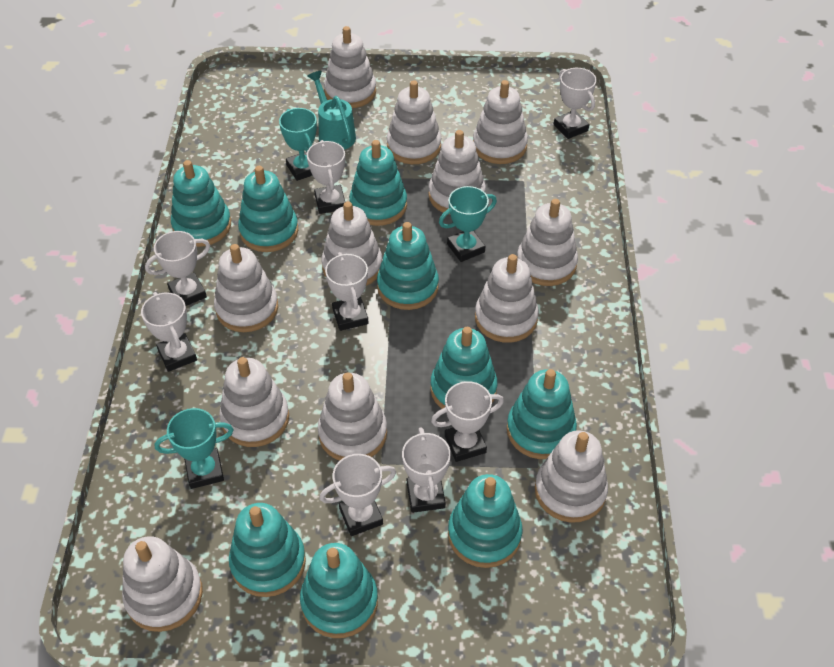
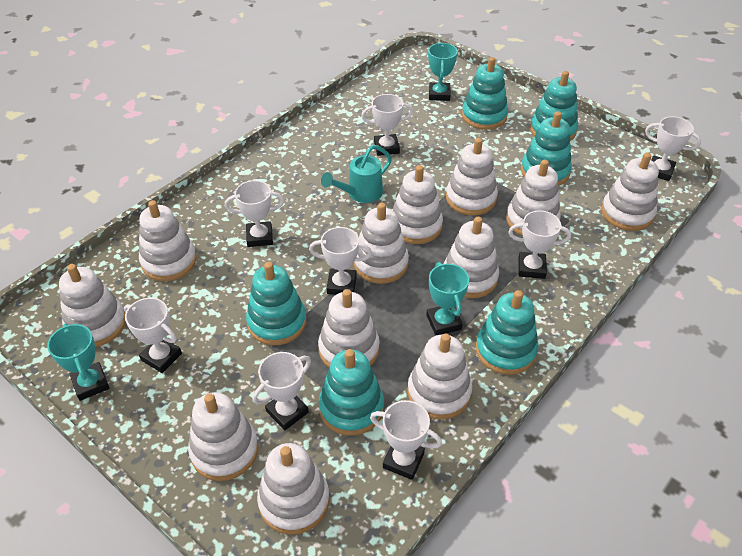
turquoise stacking toy: 9 -> 6

